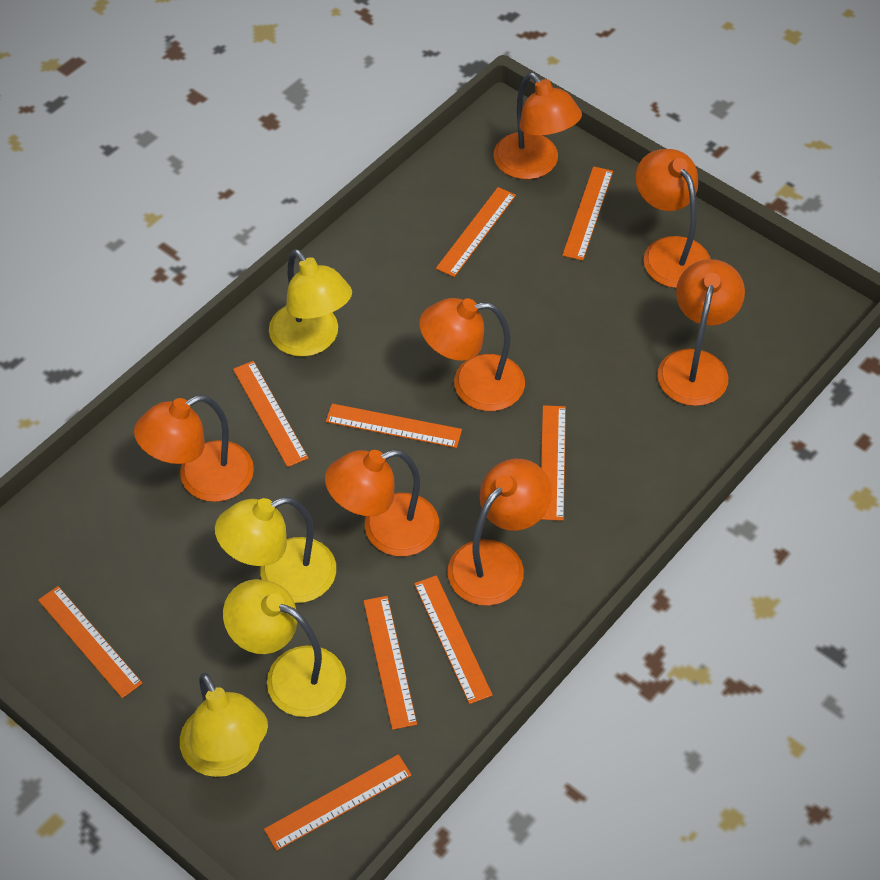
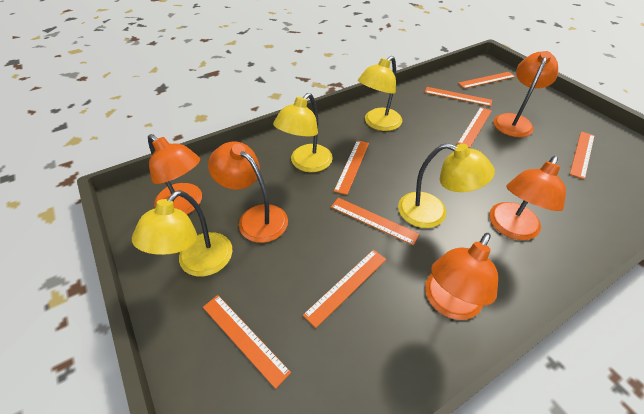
orange lamp: 7 -> 5
orange ruler: 9 -> 8

